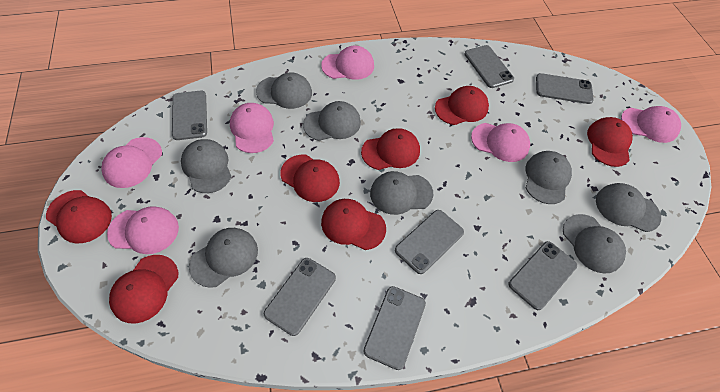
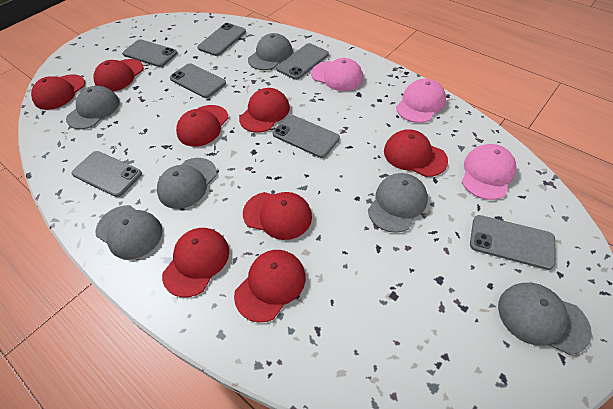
grey cap: 8 -> 6
pink cap: 6 -> 3
red cap: 7 -> 8

